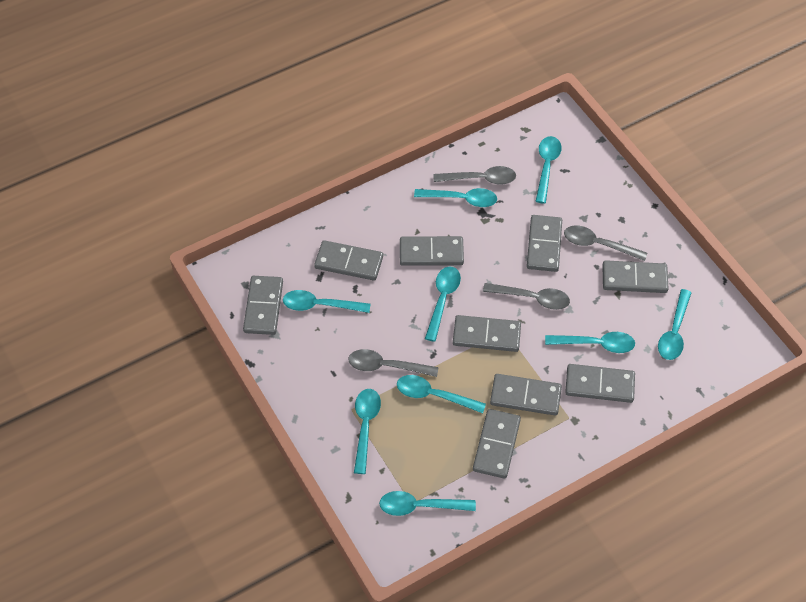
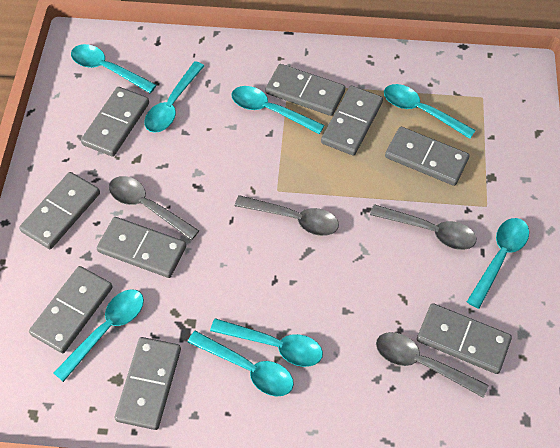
turquoise spoon: 9 -> 8

